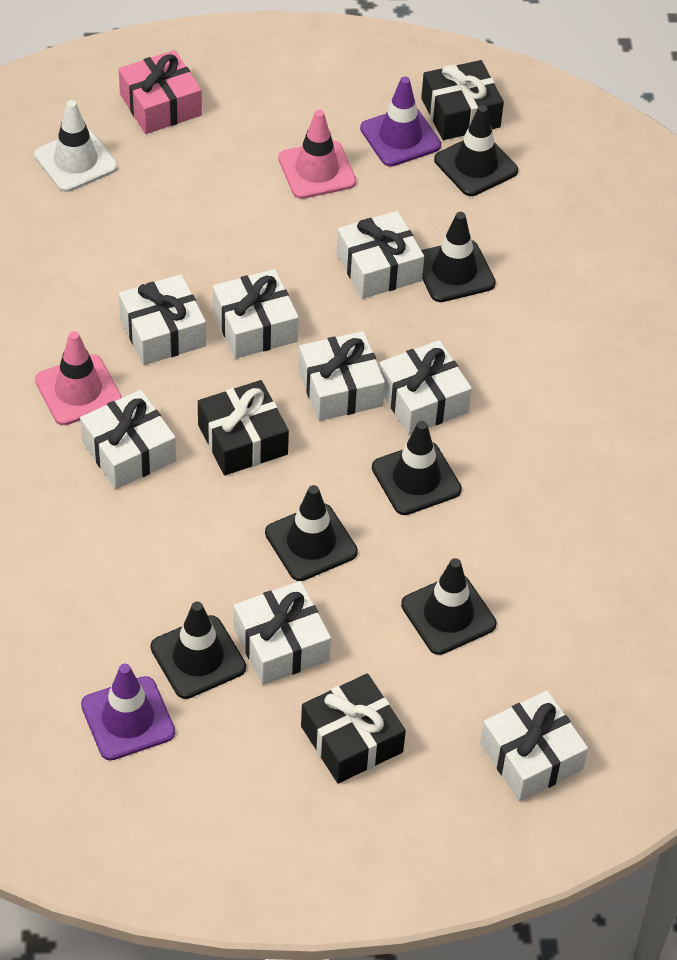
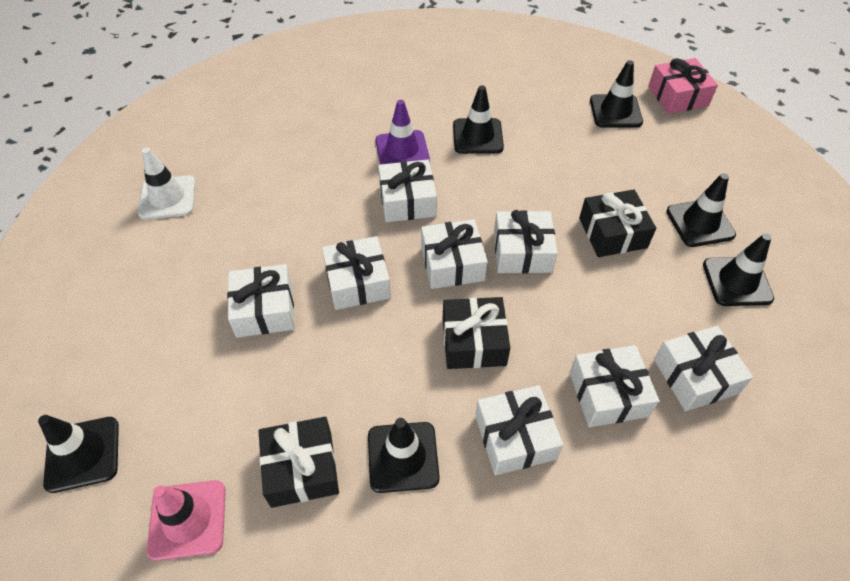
pink traffic cone: 2 -> 1
purple traffic cone: 2 -> 1

